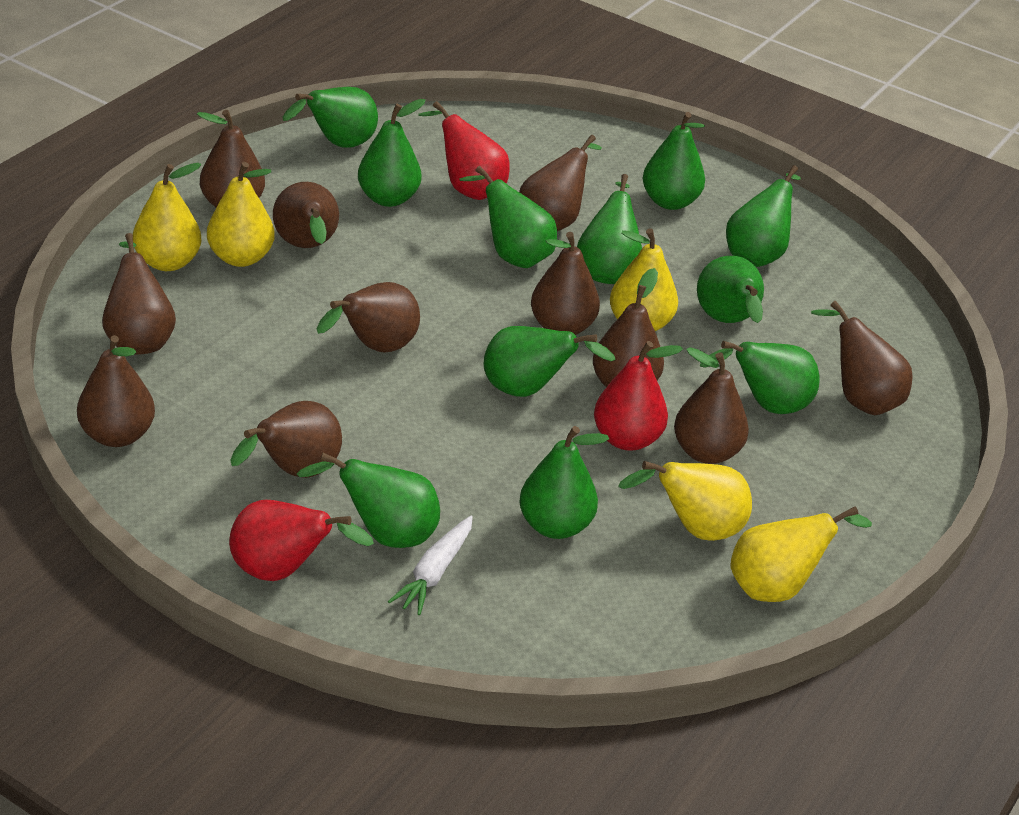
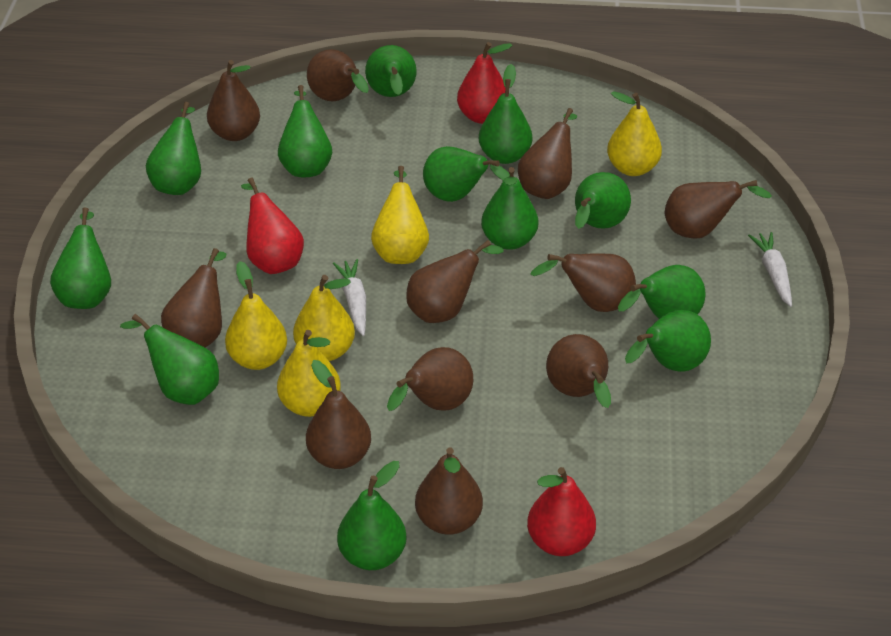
green pear: 11 -> 12
white carrot: 1 -> 2

